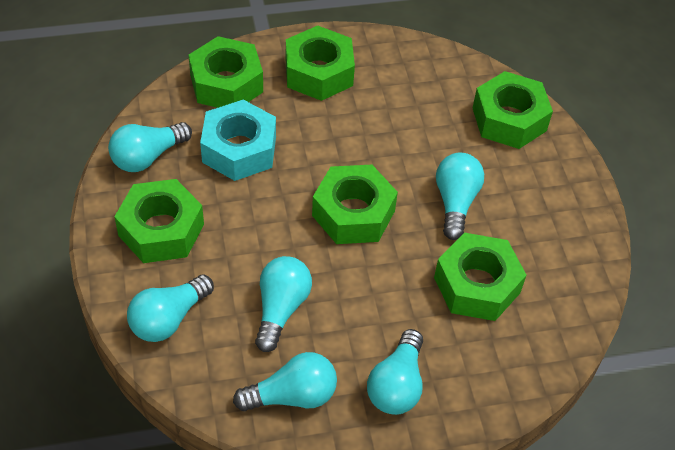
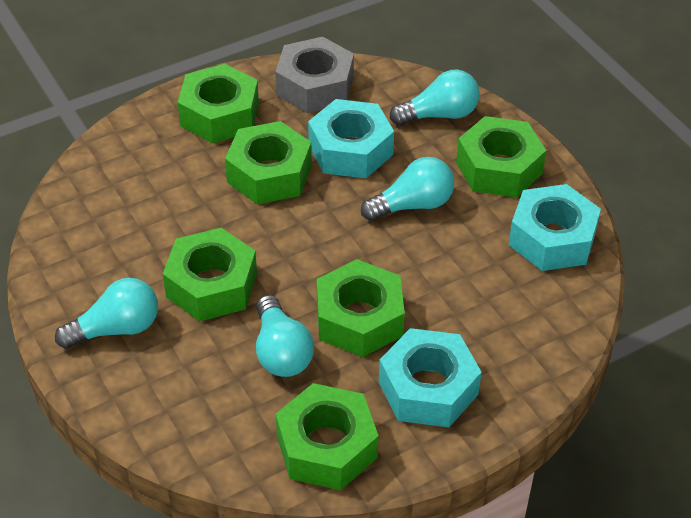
grey nut: 0 -> 1
turquoise light bulb: 6 -> 4
turquoise nut: 1 -> 3

